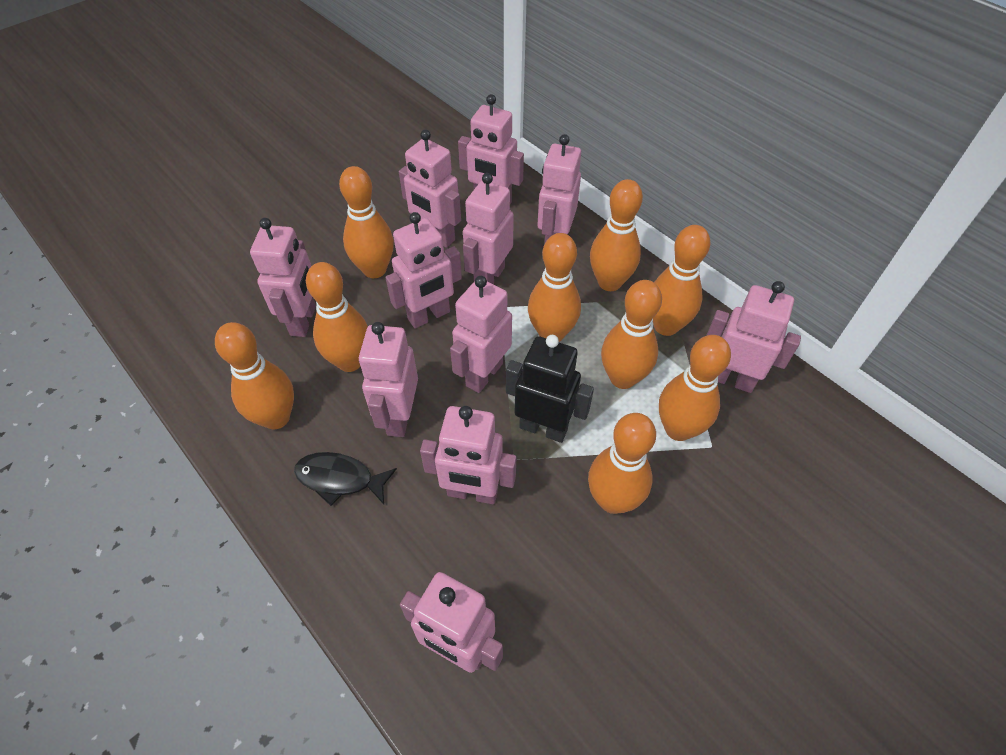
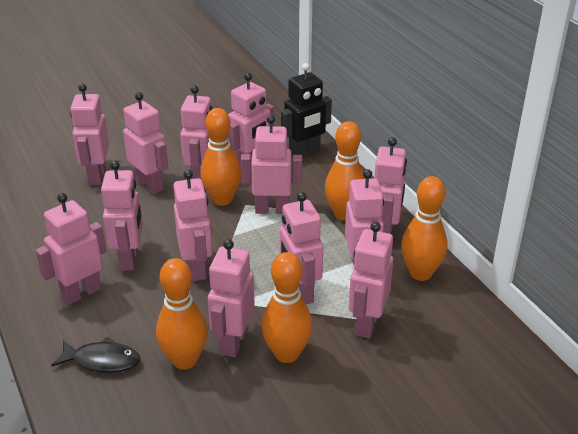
orange bowling pin: 9 -> 5
pink robot: 11 -> 13

